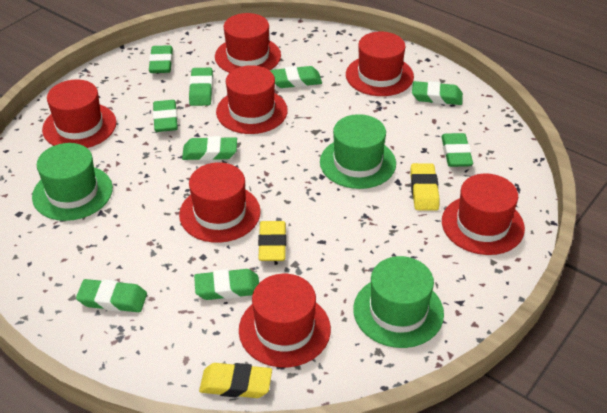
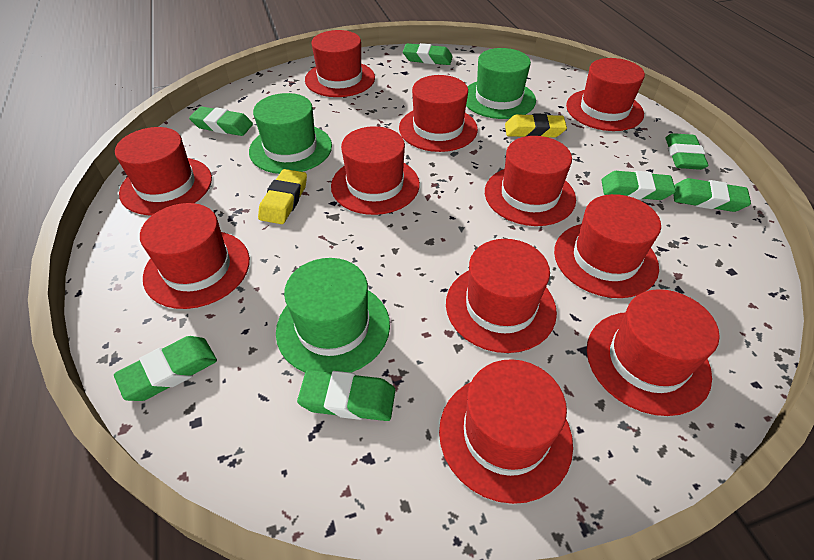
green eraser: 9 -> 7
red hat: 7 -> 11
yellow eraser: 3 -> 2

